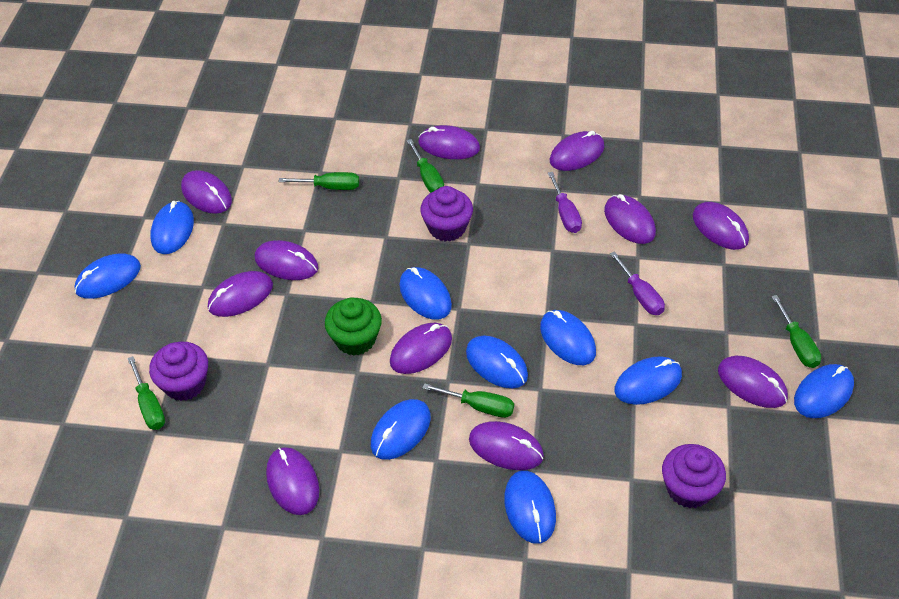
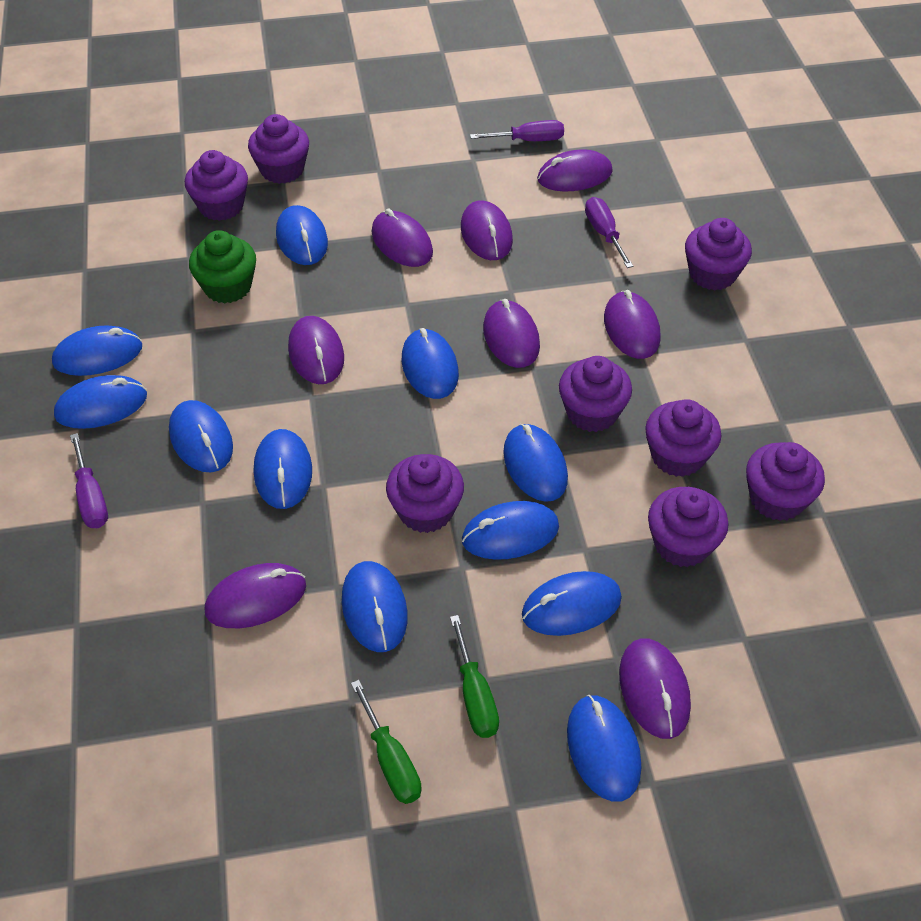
blue mouse: 9 -> 11
green screwdriver: 5 -> 2
purple cupcake: 3 -> 8
purple mouse: 11 -> 8
purple screwdriver: 2 -> 3

